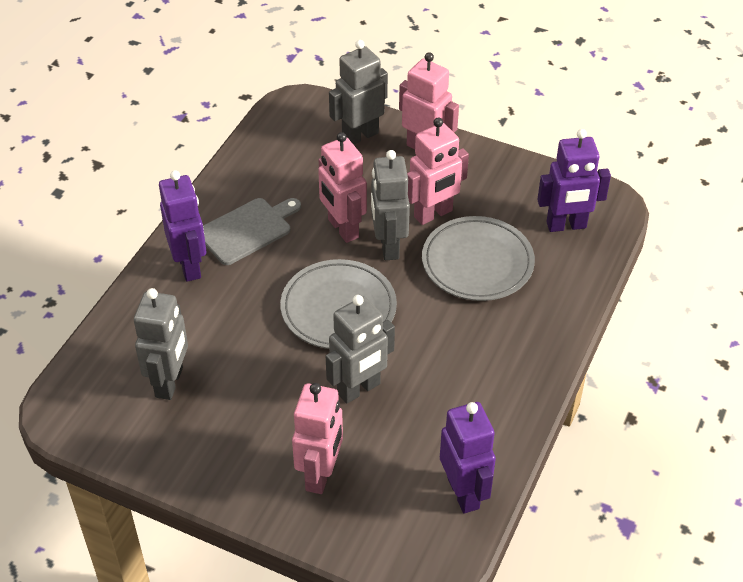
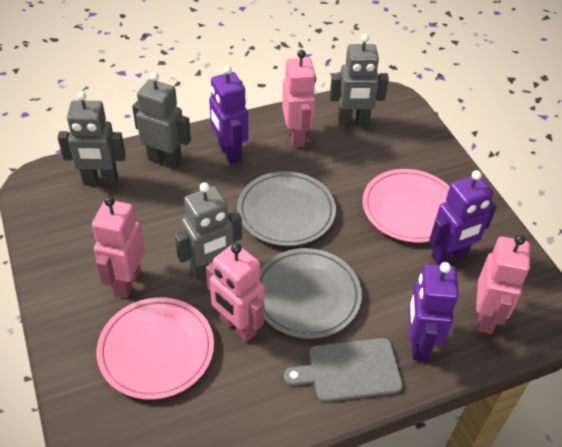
pink plate: 0 -> 2

